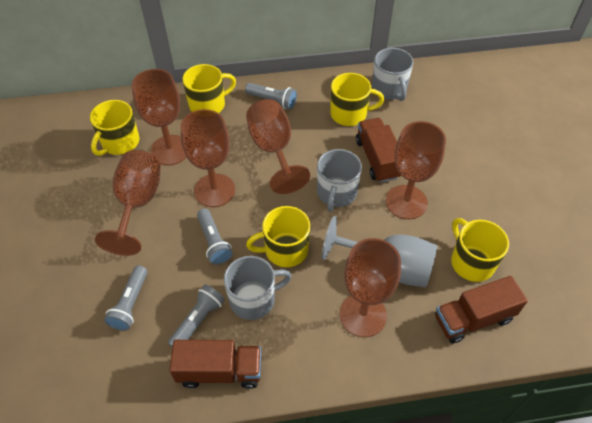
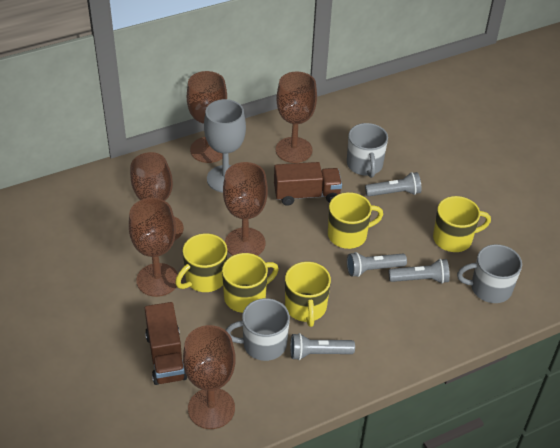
brown truck: 3 -> 2

